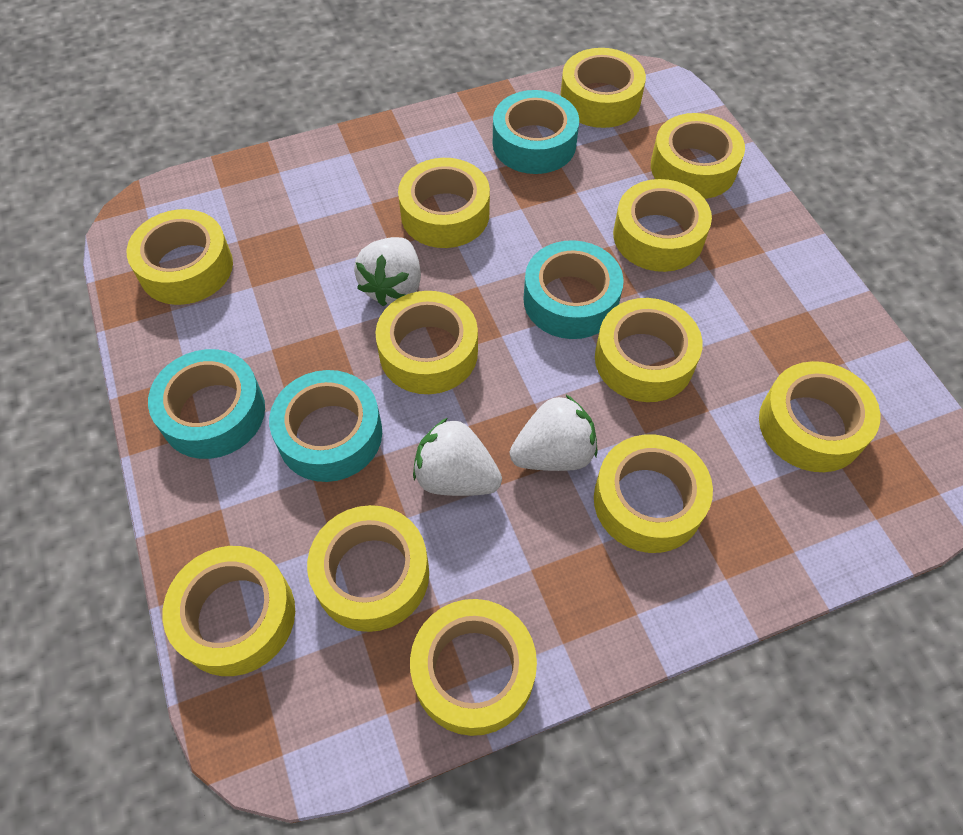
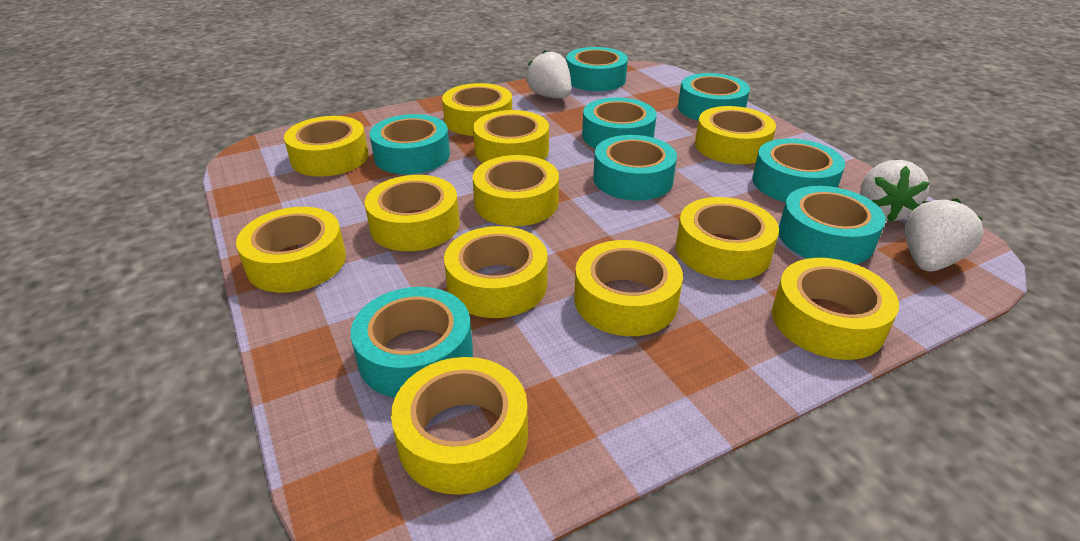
turquoise tape: 4 -> 8

